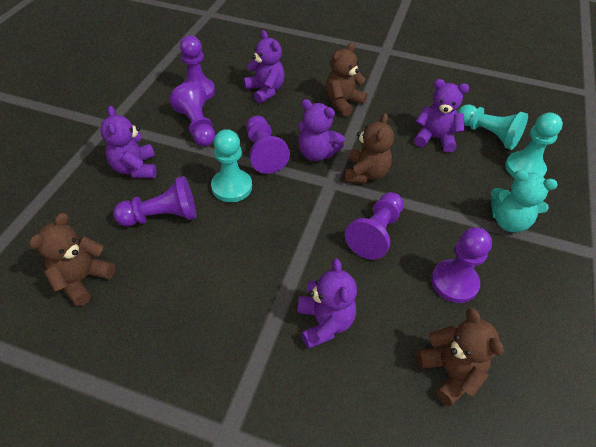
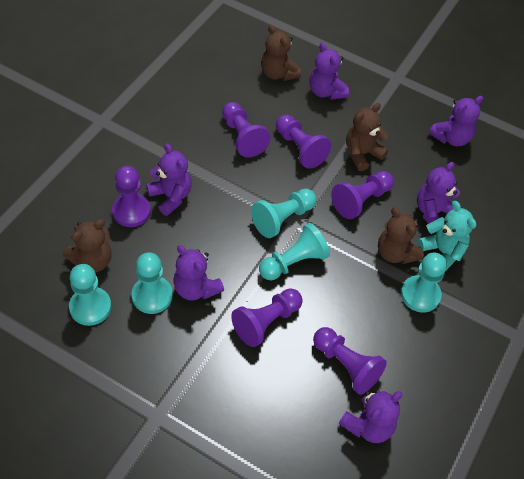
purple teddy bear: 5 -> 6
turquoise pawn: 3 -> 5

